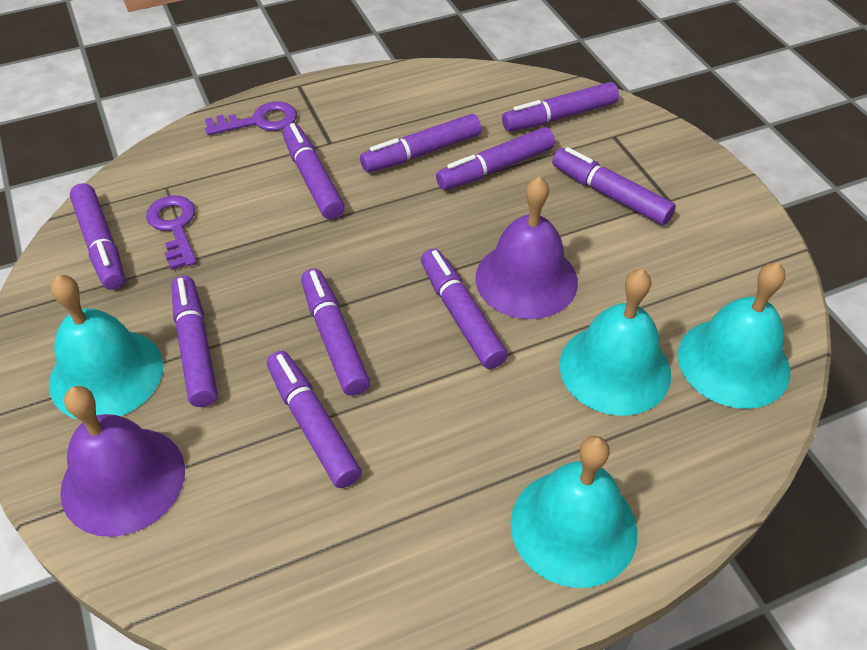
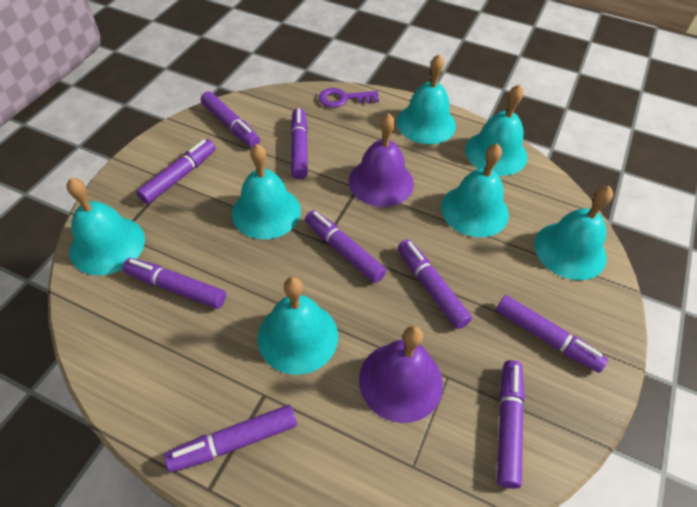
purple key: 2 -> 1
purple marker: 10 -> 9
turquoise bell: 4 -> 7

